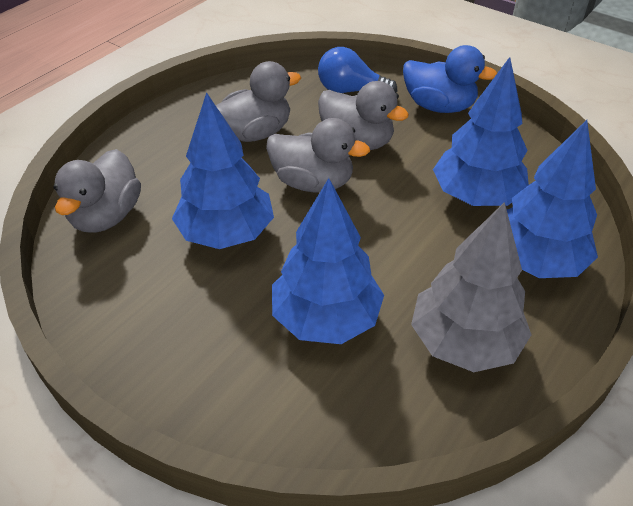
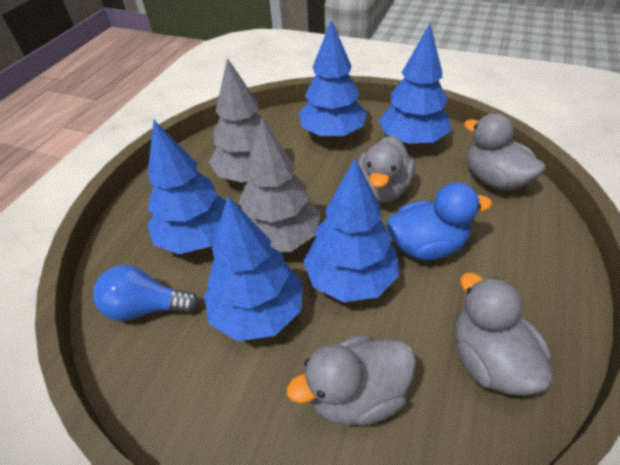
blue tree: 4 -> 5
grey tree: 1 -> 2

